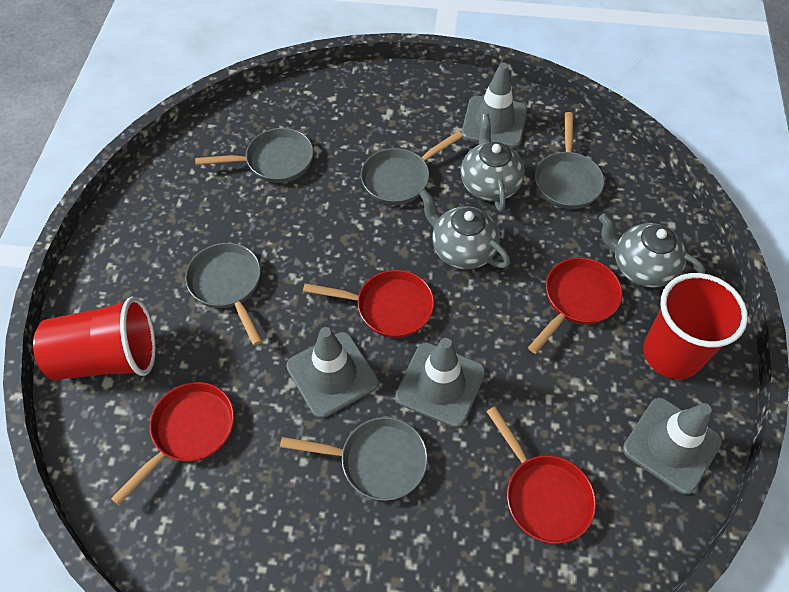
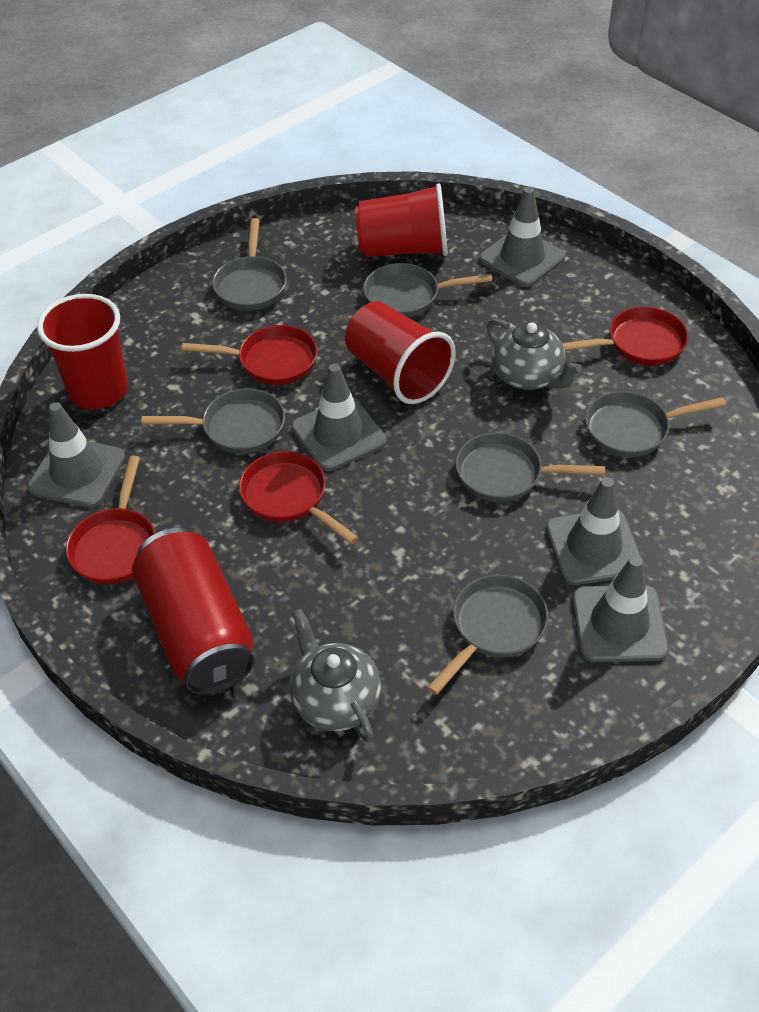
grey pan: 5 -> 6
grey teapot: 3 -> 2
grey traffic cone: 4 -> 5
red can: 0 -> 1
red cup: 2 -> 3

